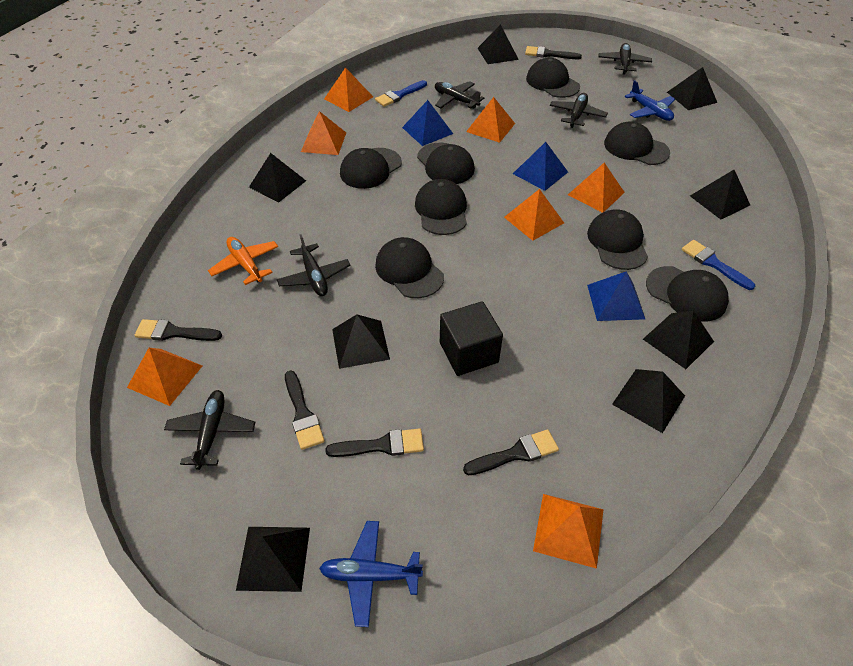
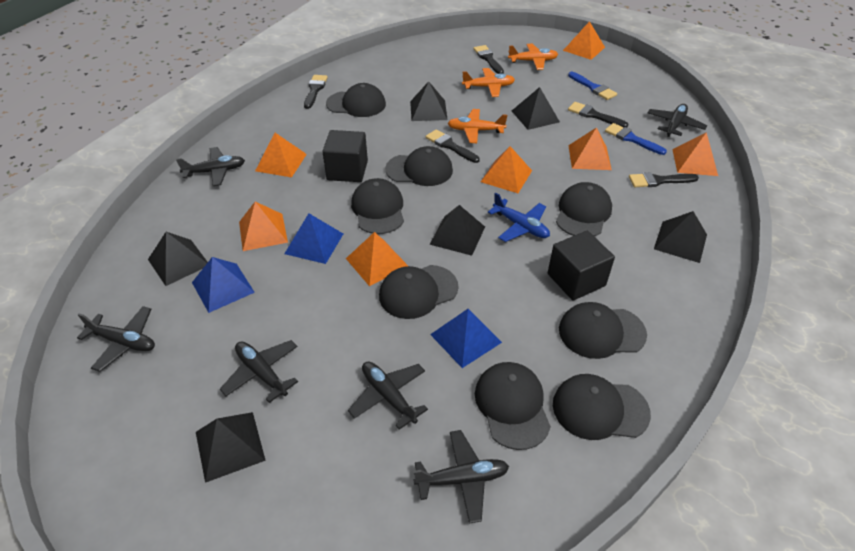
black cube: 1 -> 2
black plane: 5 -> 6
black pyramid: 8 -> 6
blue plane: 2 -> 1
orange plane: 1 -> 3

